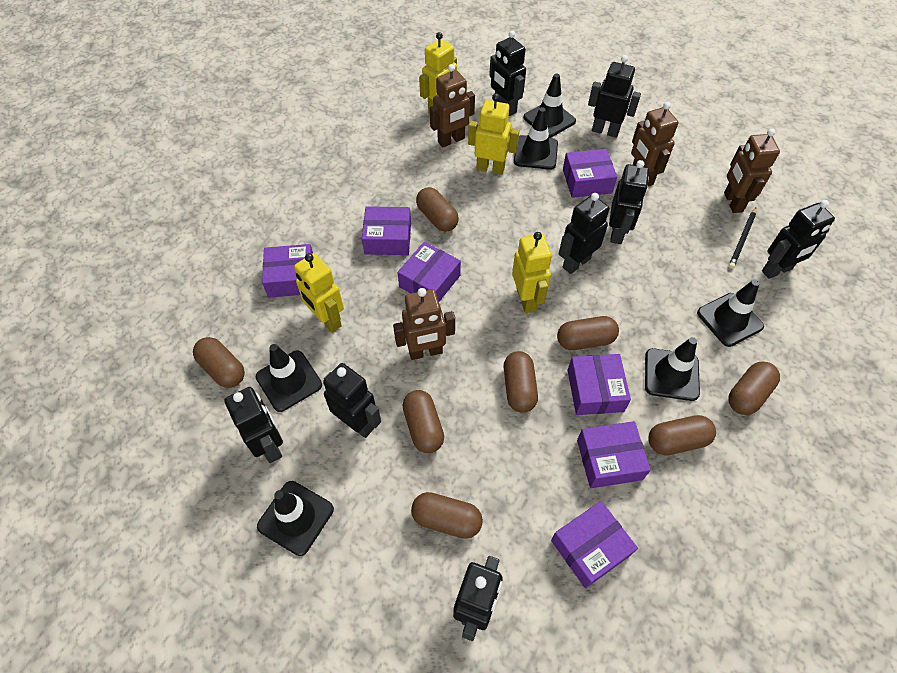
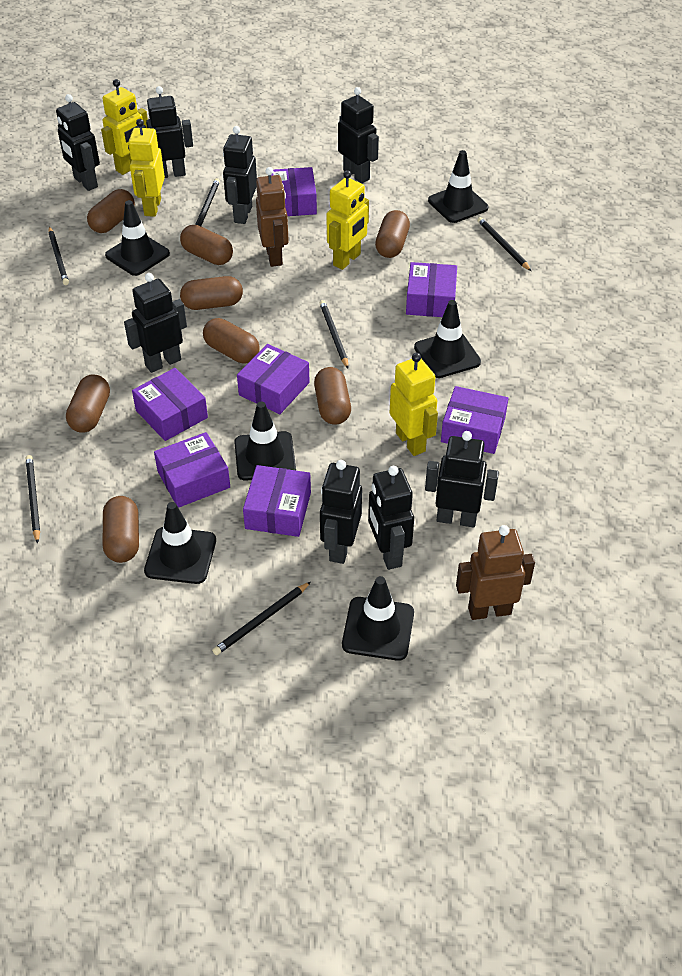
black pencil: 1 -> 6
brown robot: 4 -> 2

